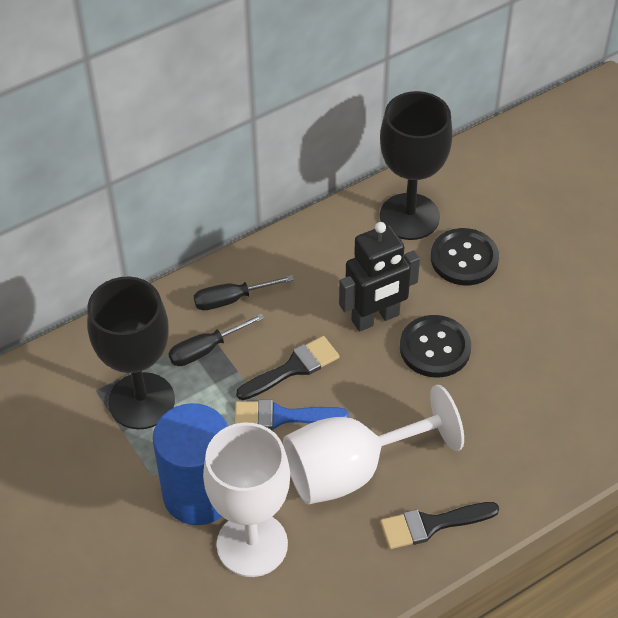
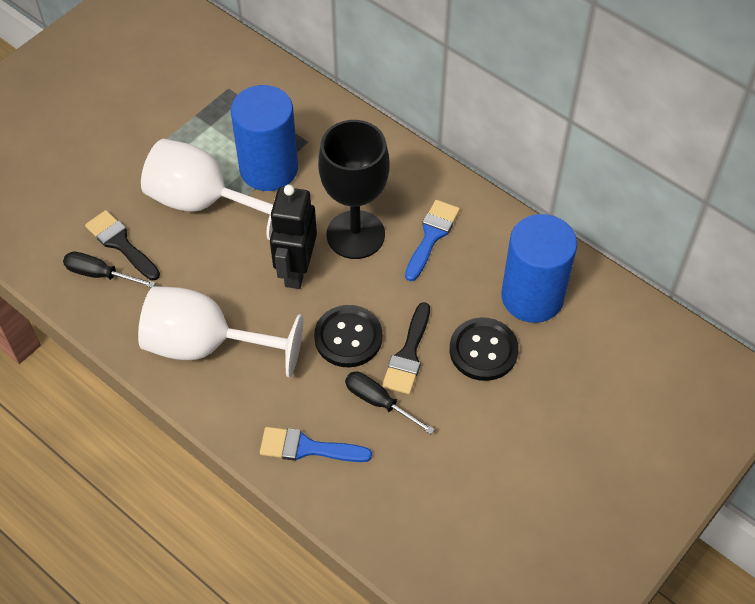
black goblet: 2 -> 1
blue brush: 1 -> 2
blue cylinder: 1 -> 2

